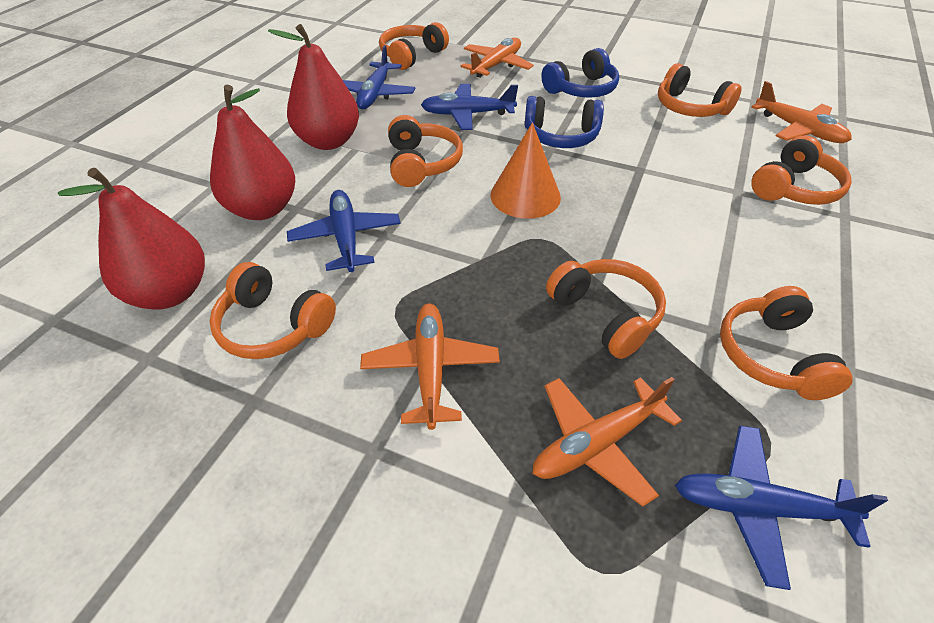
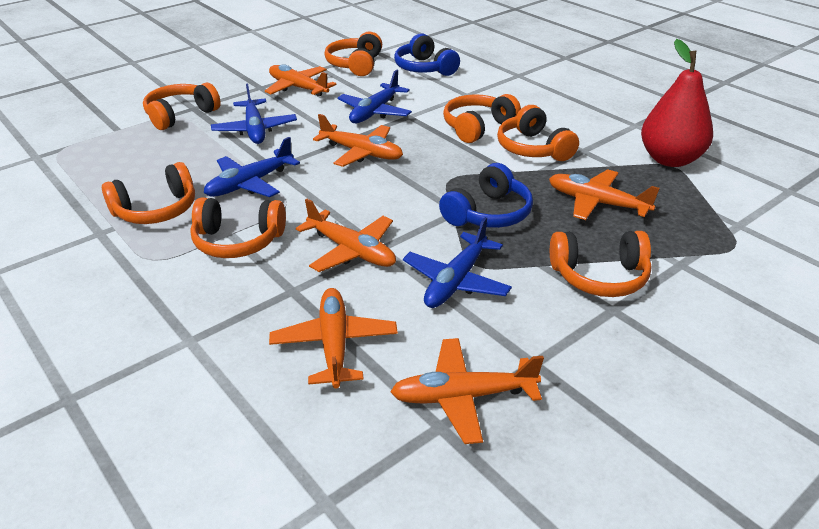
orange cone: 1 -> 0
orange plane: 4 -> 6
red pear: 3 -> 1

